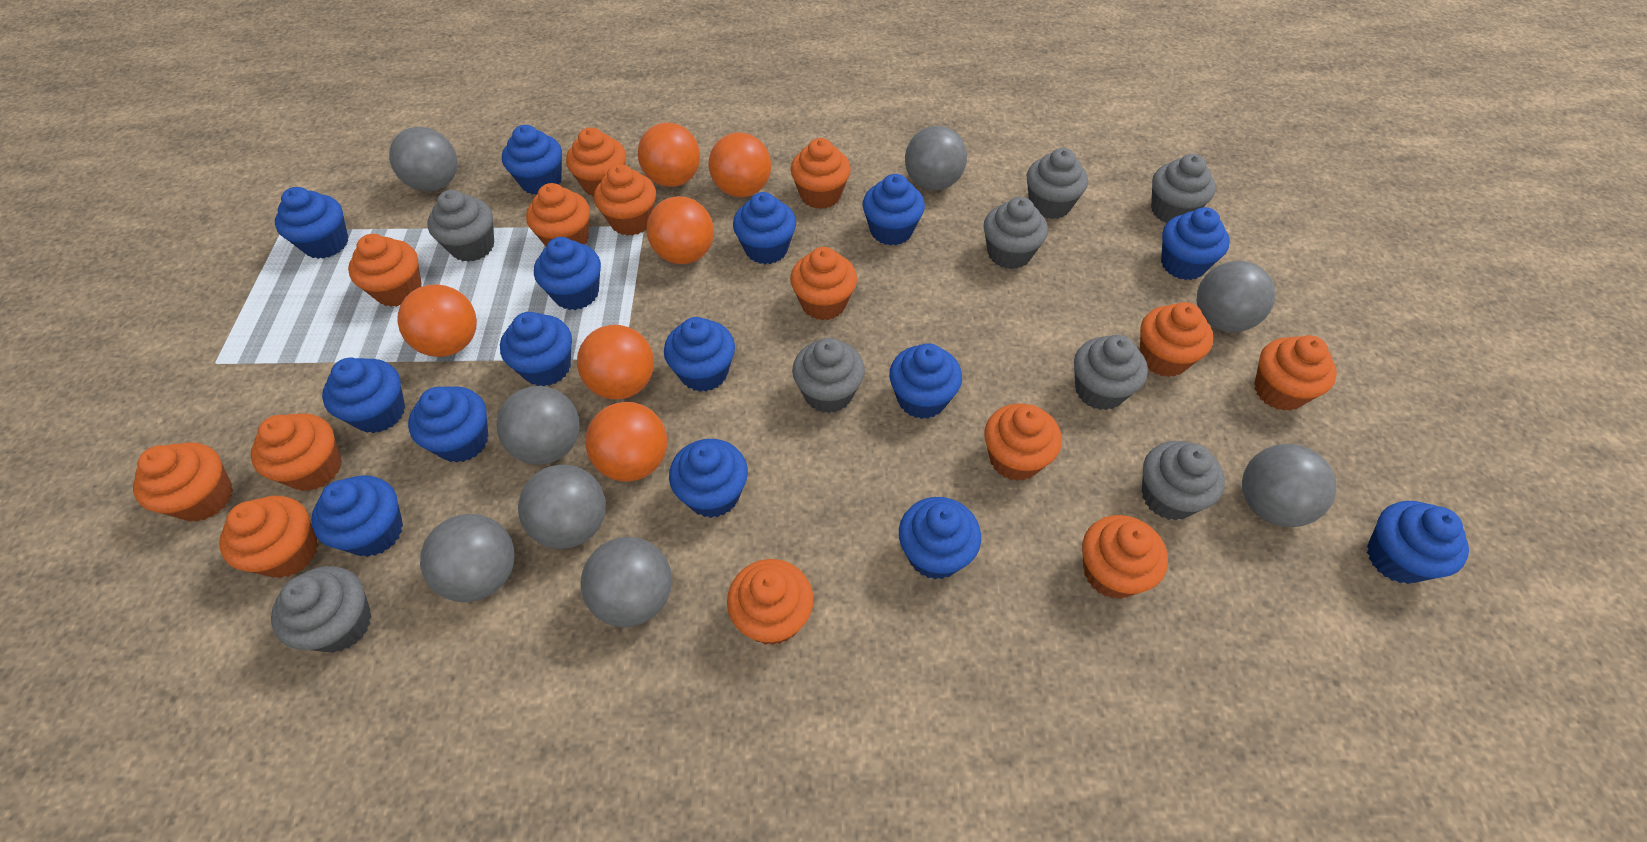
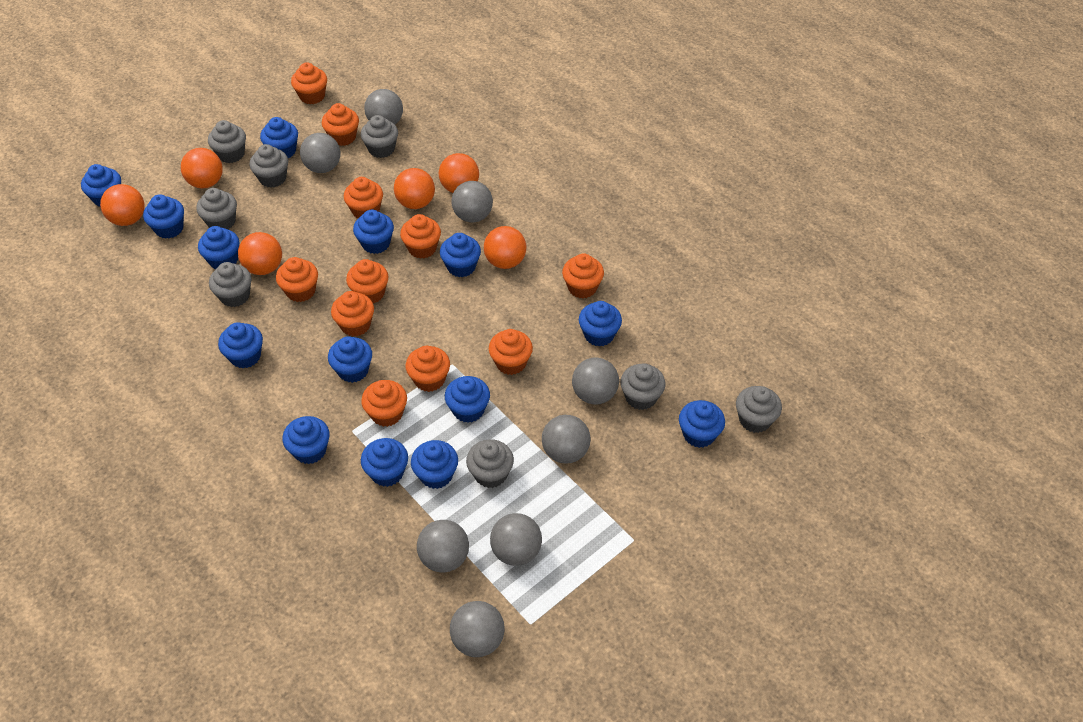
blue cupcake: 15 -> 14
orange cupcake: 14 -> 11

